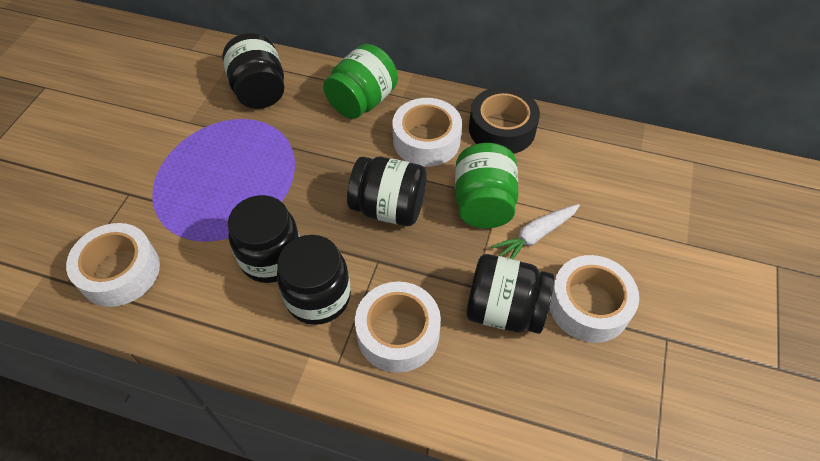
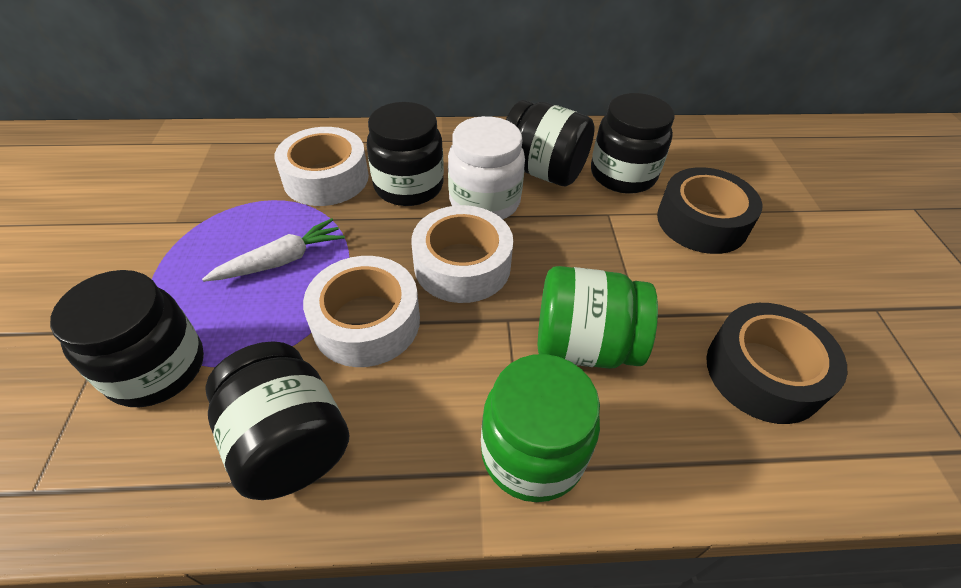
black tape: 1 -> 2
white jar: 0 -> 1
white tape: 4 -> 3

